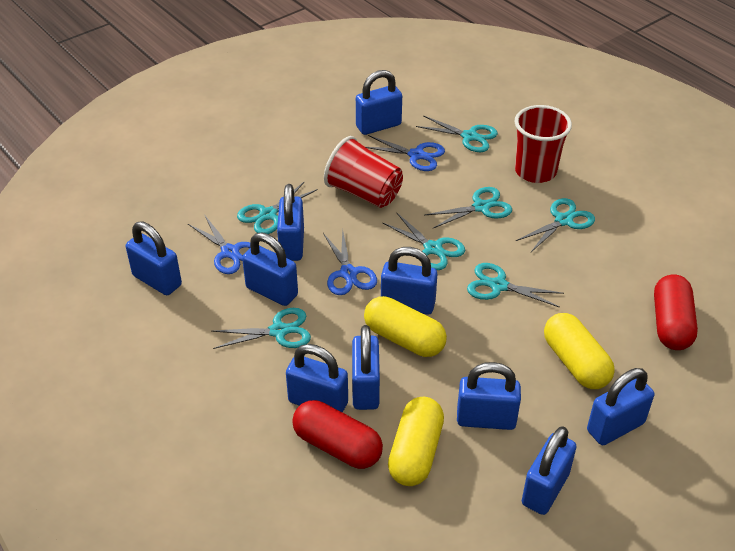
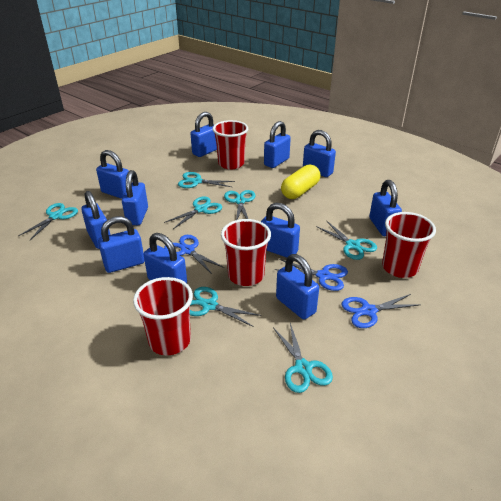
blue padlock: 10 -> 11
red capsule: 2 -> 0
red cup: 2 -> 4
yellow capsule: 3 -> 1

